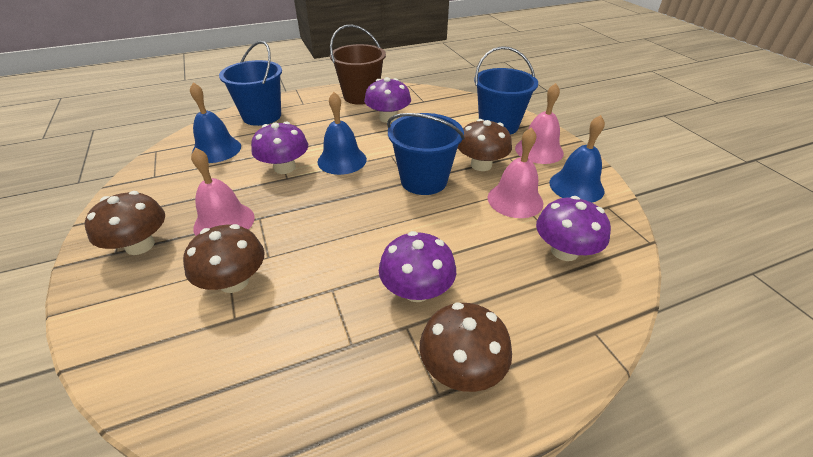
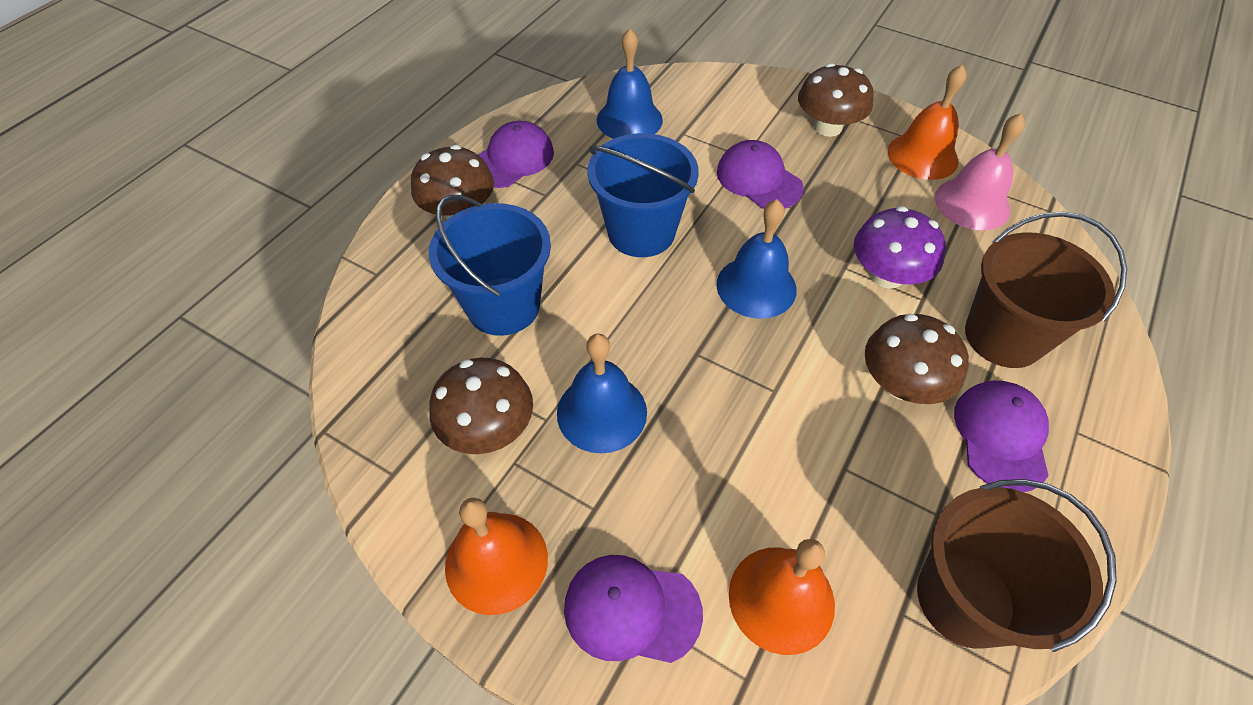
blue bucket: 3 -> 2
brown bucket: 1 -> 2
orange bell: 0 -> 3
pink bell: 3 -> 1
purple cap: 0 -> 4
purple mushroom: 4 -> 1

